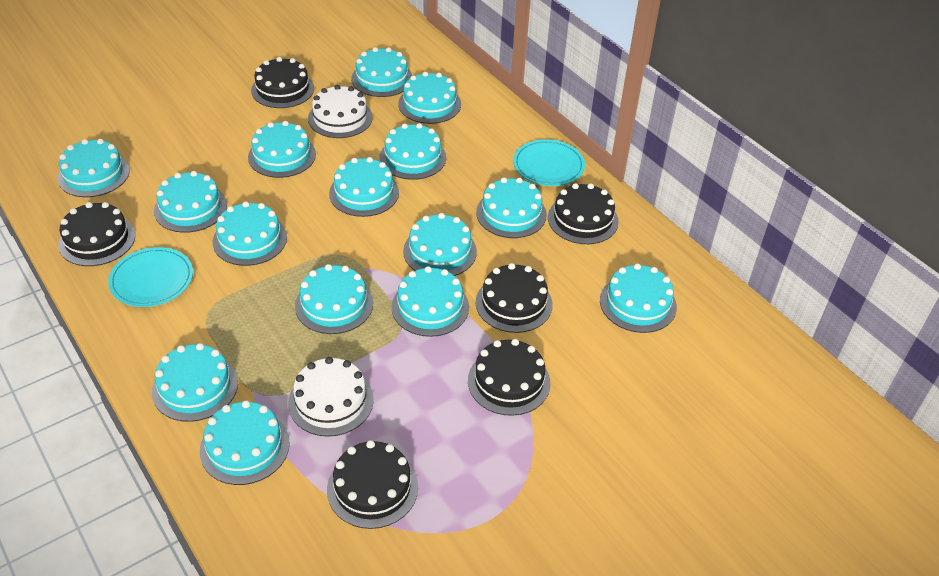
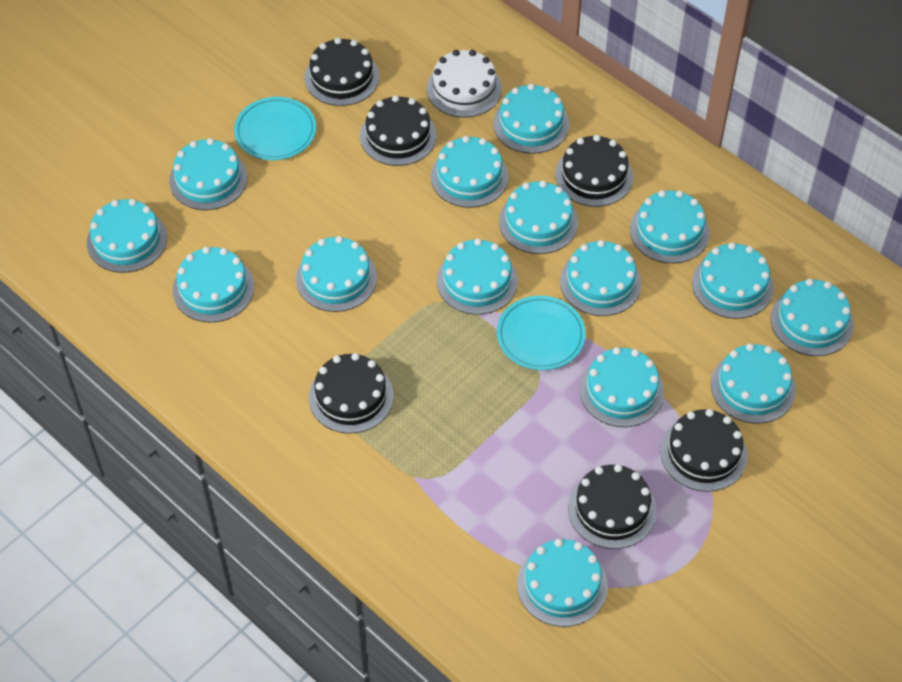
white cake: 2 -> 1

